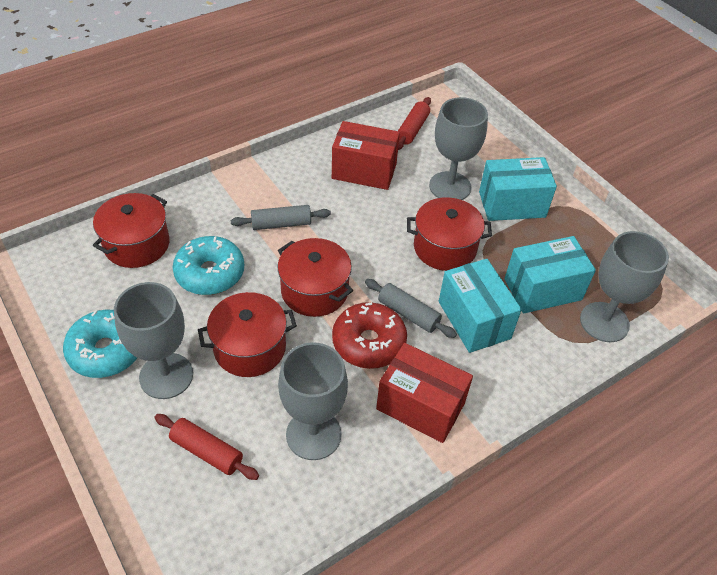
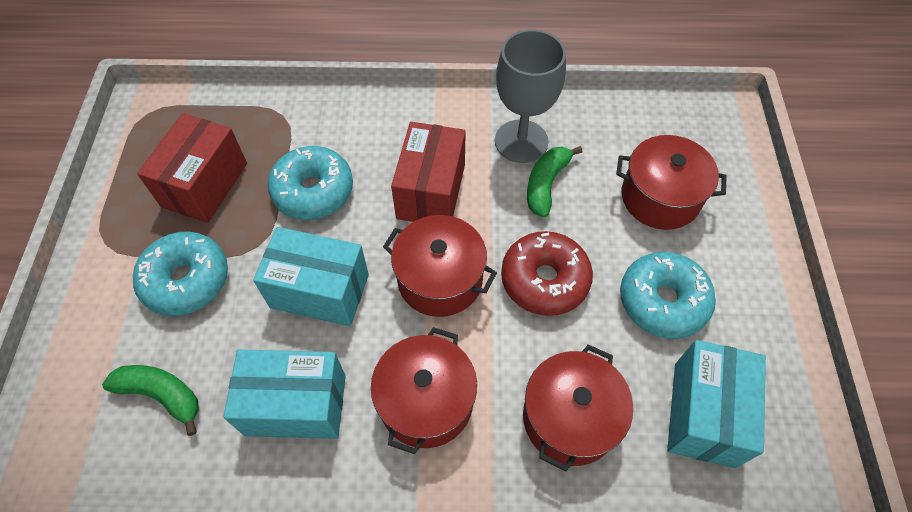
green banana: 0 -> 2
grey goblet: 4 -> 1
grey rolling pin: 2 -> 0
red rolling pin: 2 -> 0
turquoise donut: 2 -> 3

